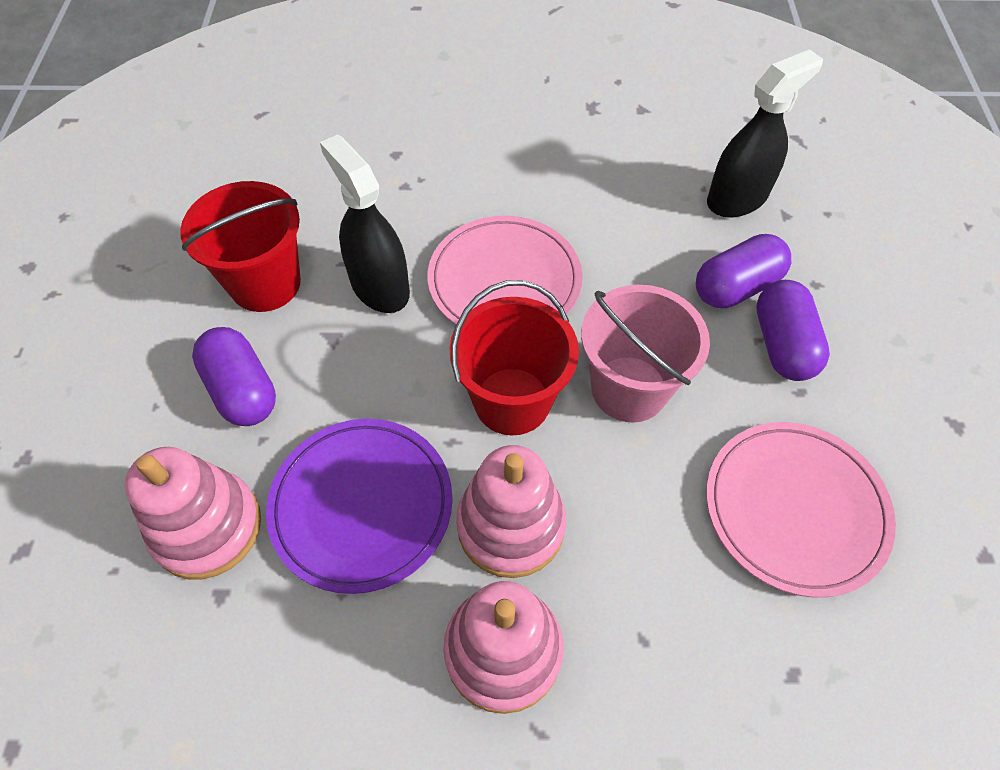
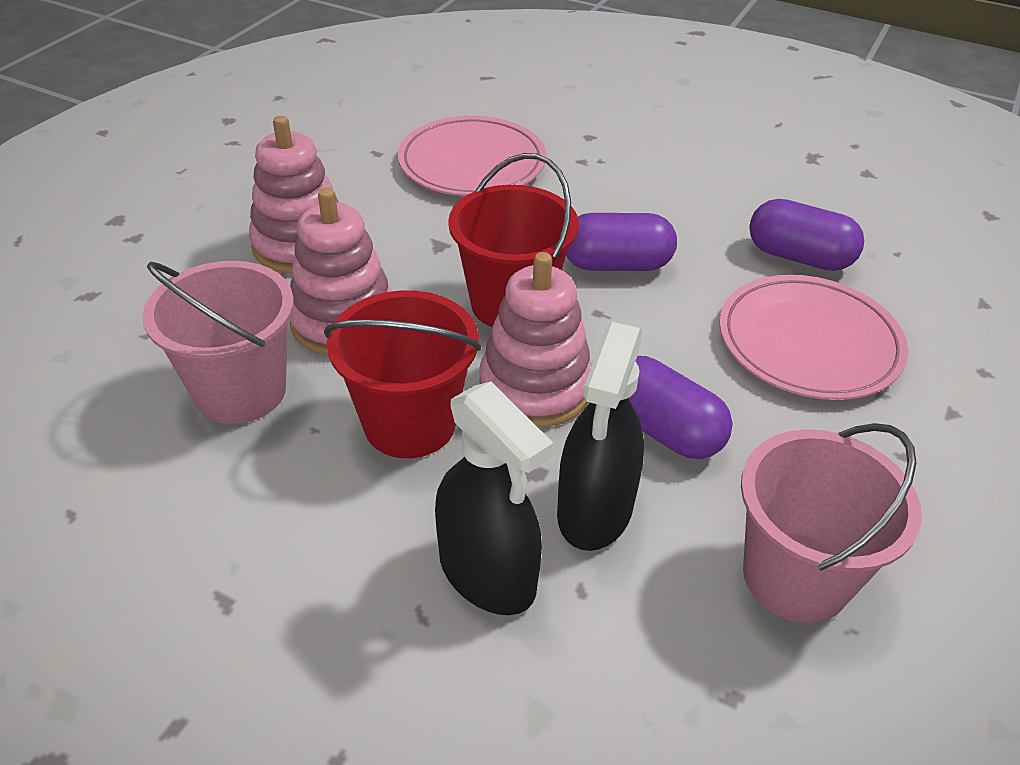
pink bucket: 1 -> 2
purple plate: 1 -> 0

